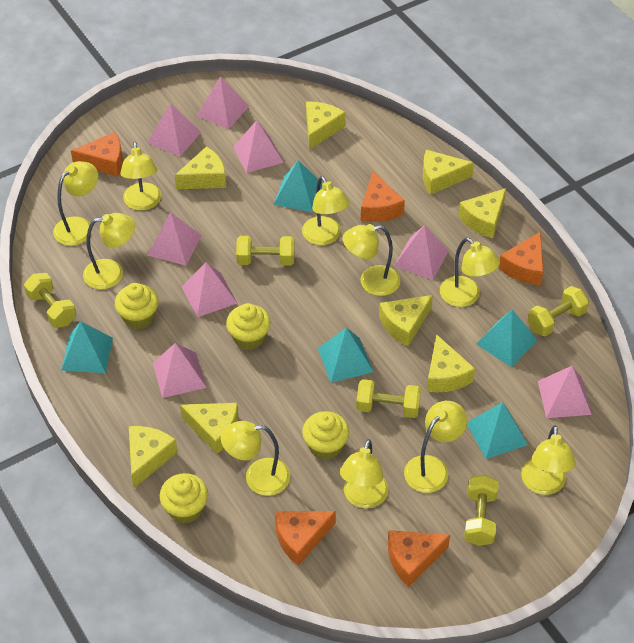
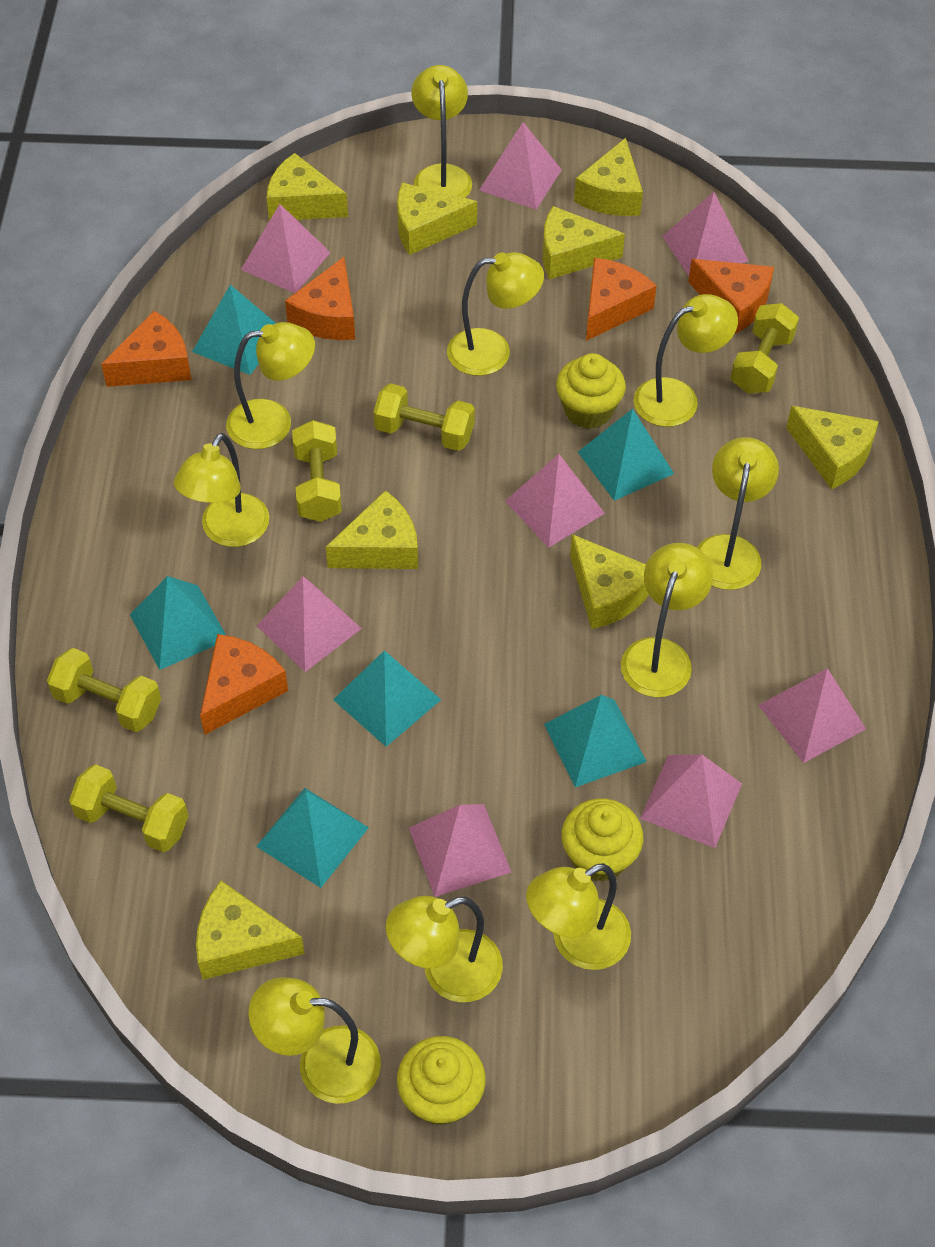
turquoise pyramid: 5 -> 6
yellow cupcake: 4 -> 3

